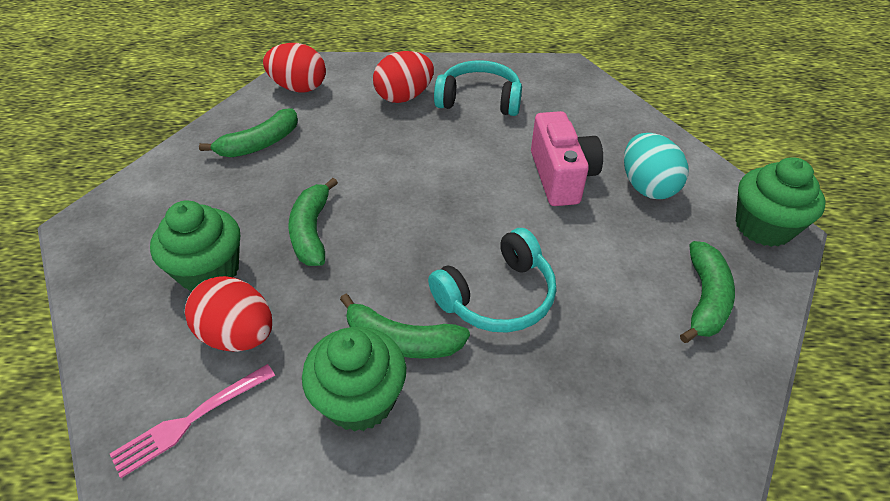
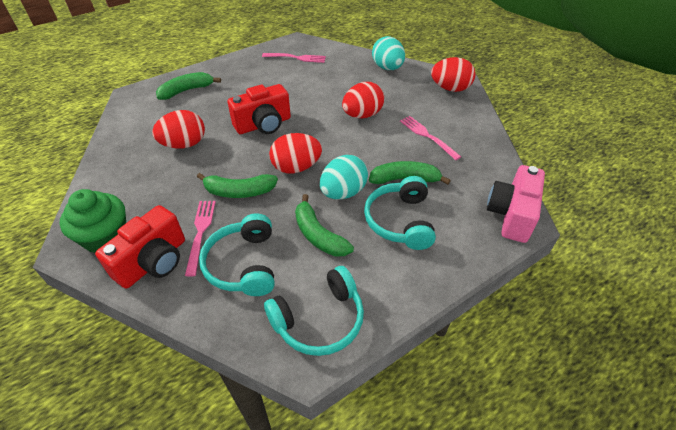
green cupcake: 3 -> 1
pink fork: 1 -> 3
red camera: 0 -> 2
red egg: 3 -> 4
turquoise egg: 1 -> 2
turquoise headphones: 2 -> 3

